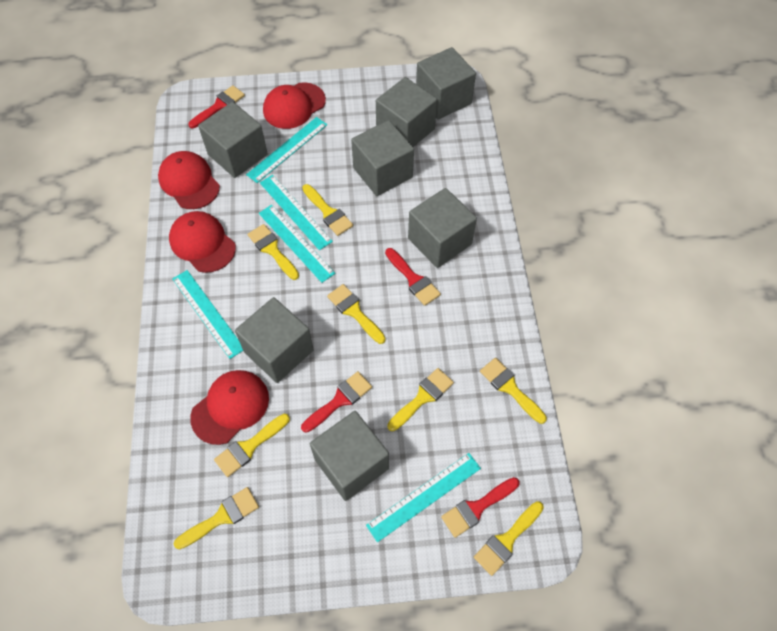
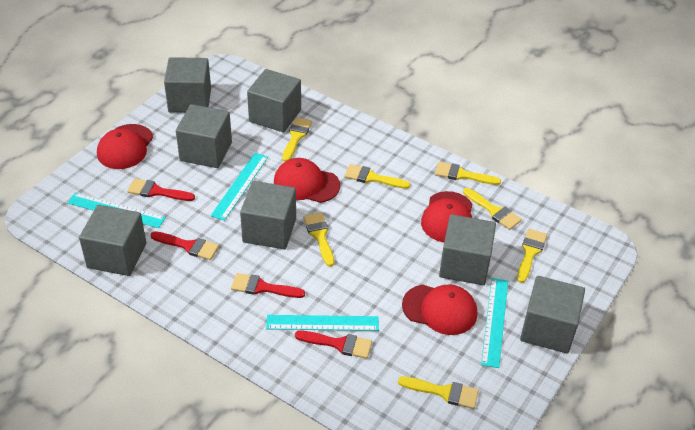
turquoise ruler: 5 -> 4
yellow brush: 8 -> 7

